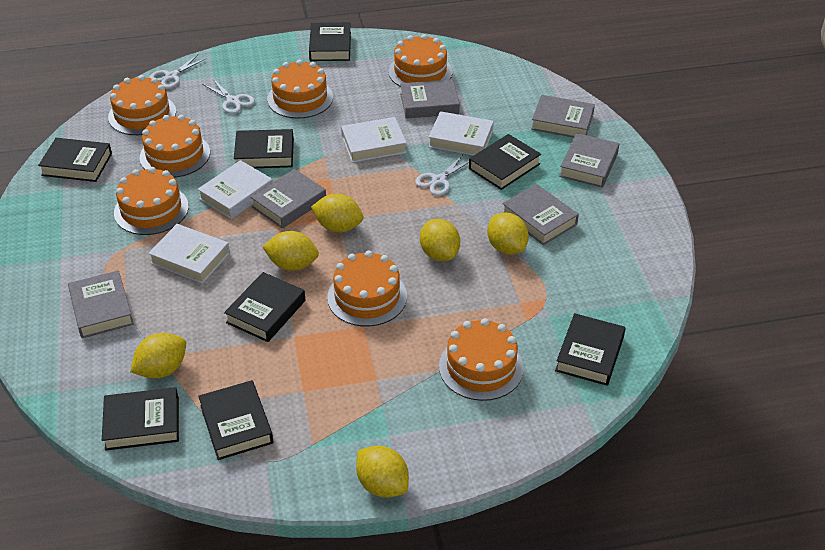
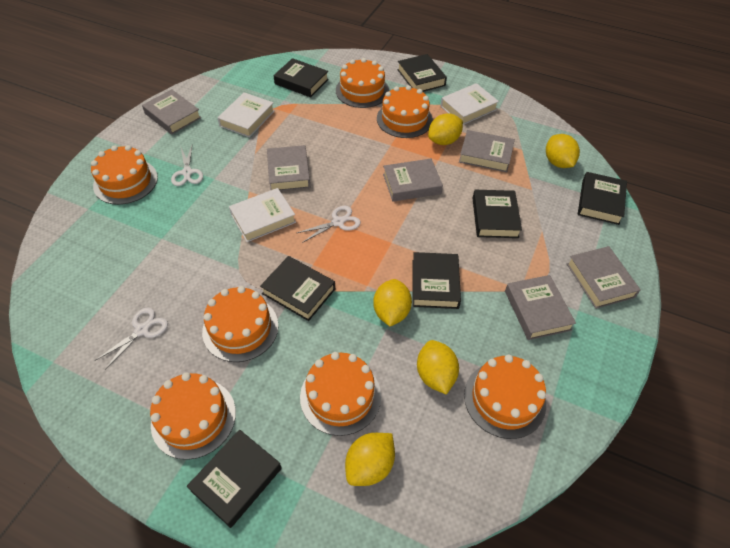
black book: 8 -> 7
white book: 4 -> 3
yellow lemon: 6 -> 5

